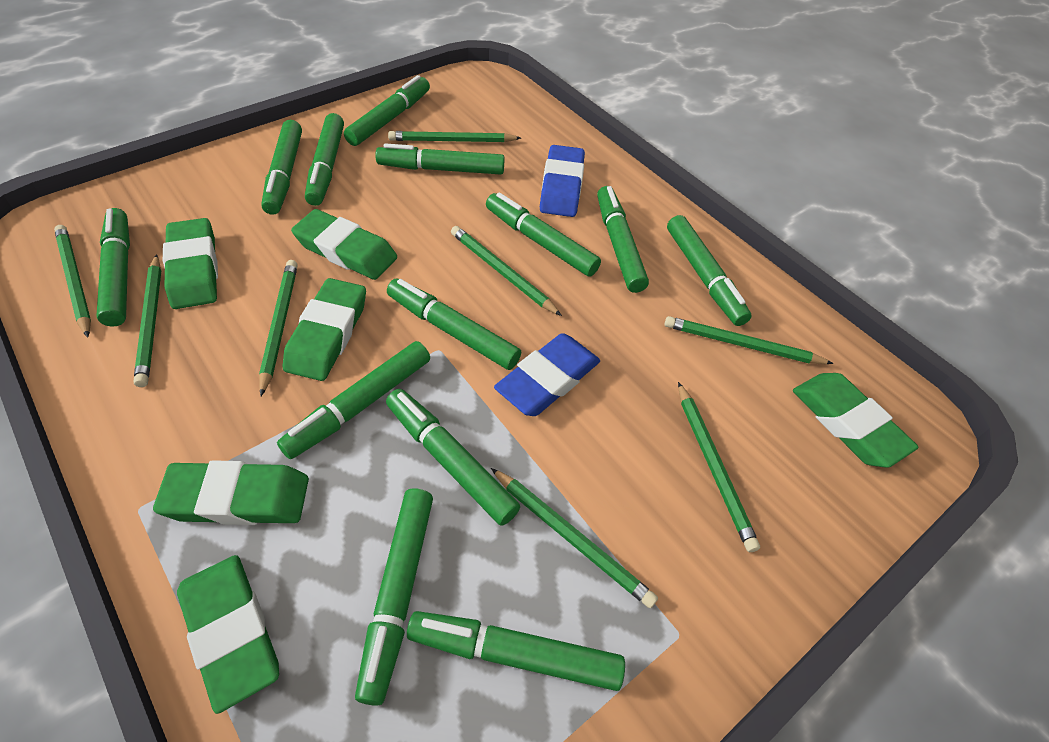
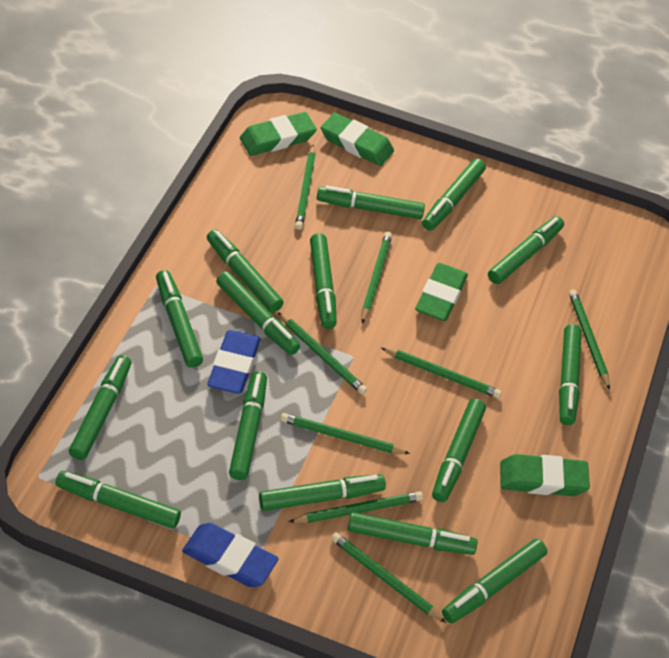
green eraser: 6 -> 4
green marker: 13 -> 15

